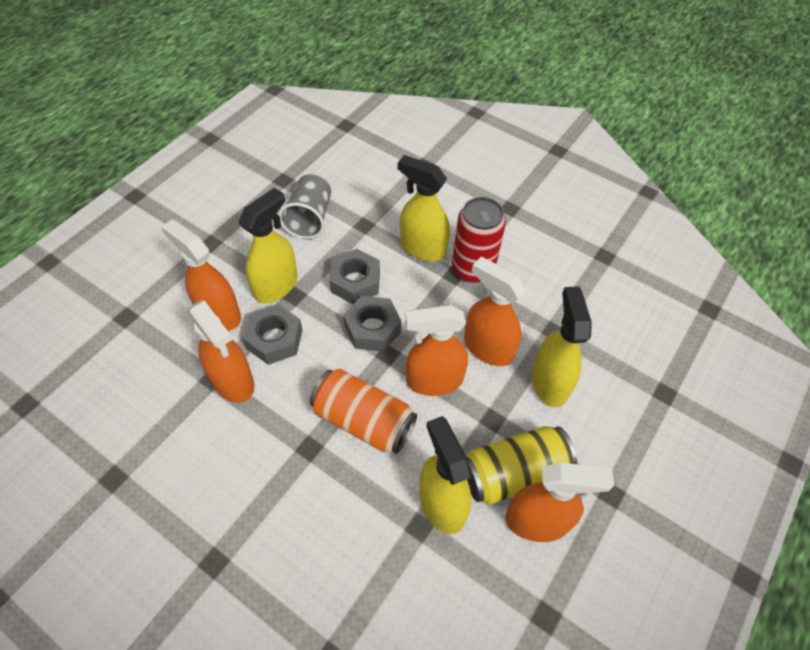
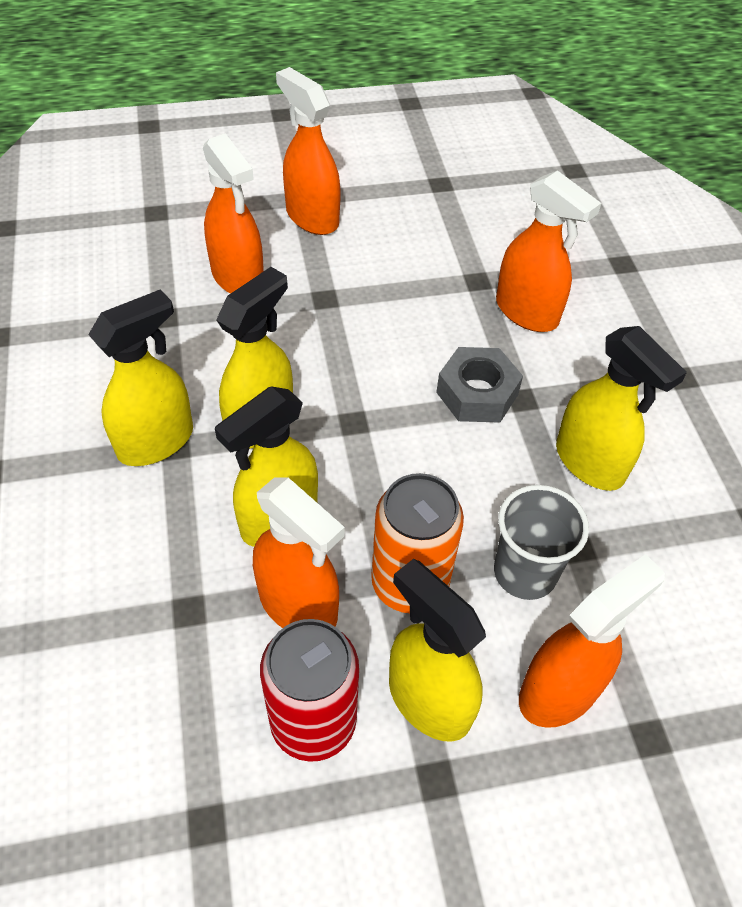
grey nut: 3 -> 1
yellow can: 1 -> 0
yellow spray bottle: 4 -> 5

